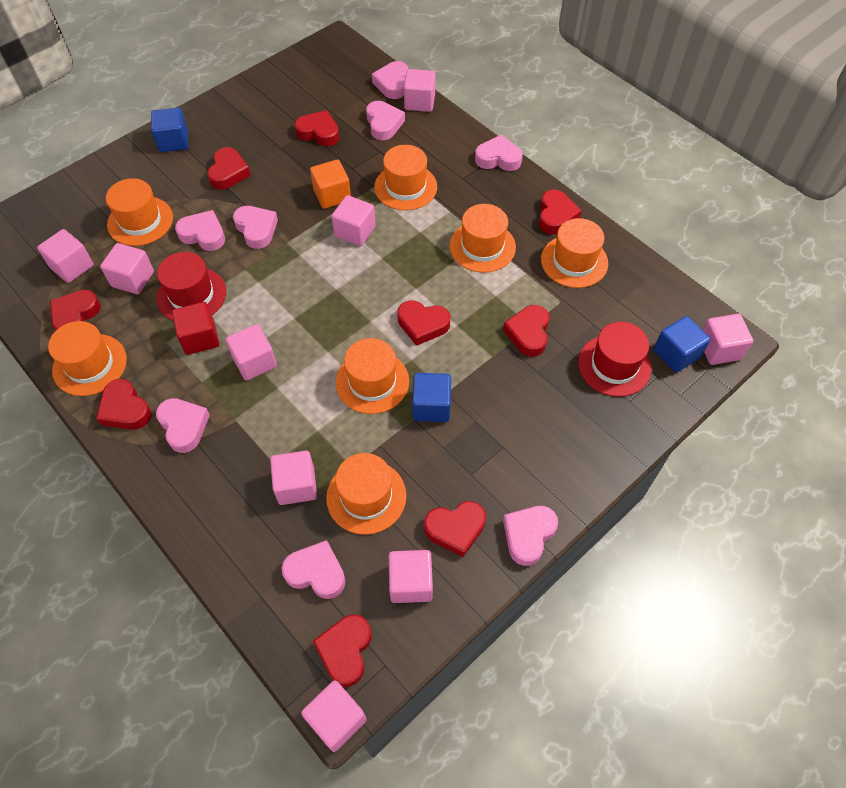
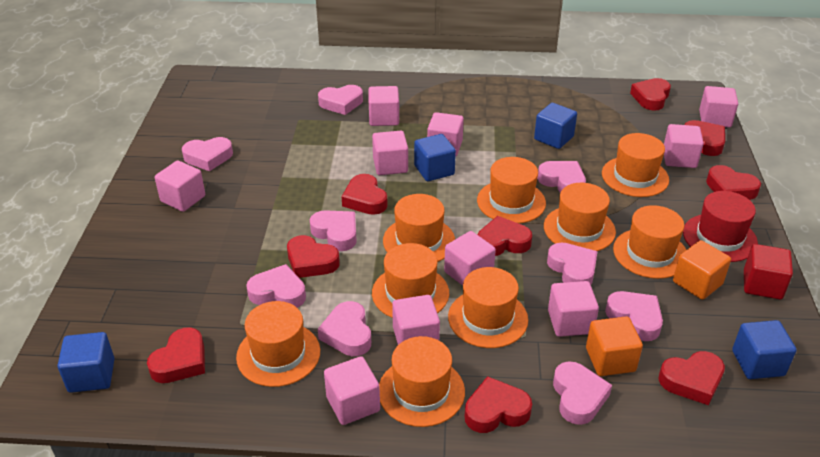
blue cube: 3 -> 4
orange cube: 1 -> 2
orange hat: 7 -> 9
pink cube: 9 -> 10
pink heart: 8 -> 9
red hat: 2 -> 1

